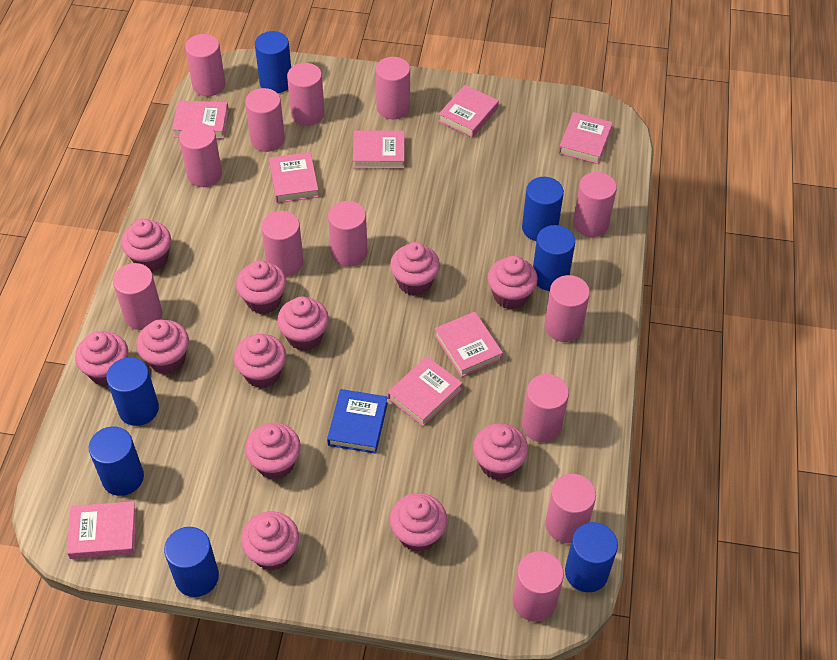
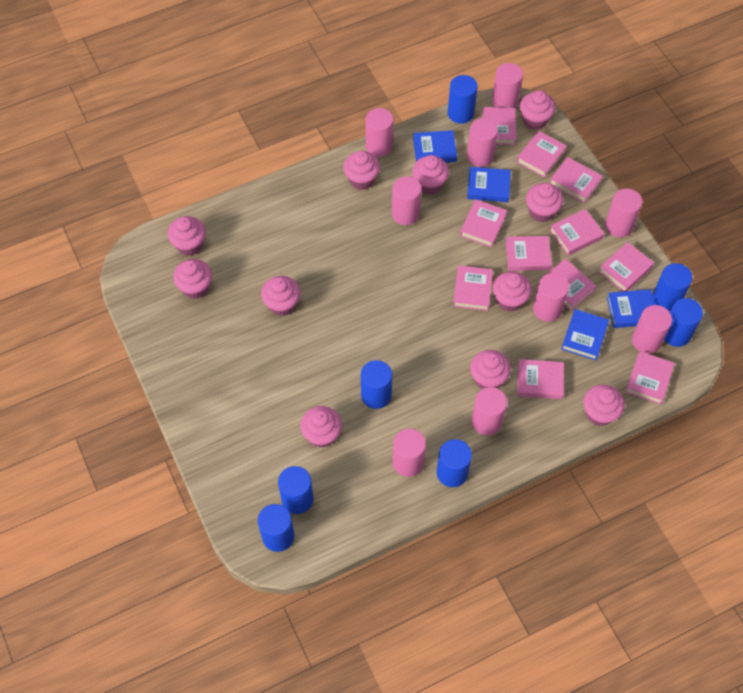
blue book: 1 -> 4
pink book: 8 -> 11
pink cupcake: 12 -> 11
pink cylinder: 13 -> 9

